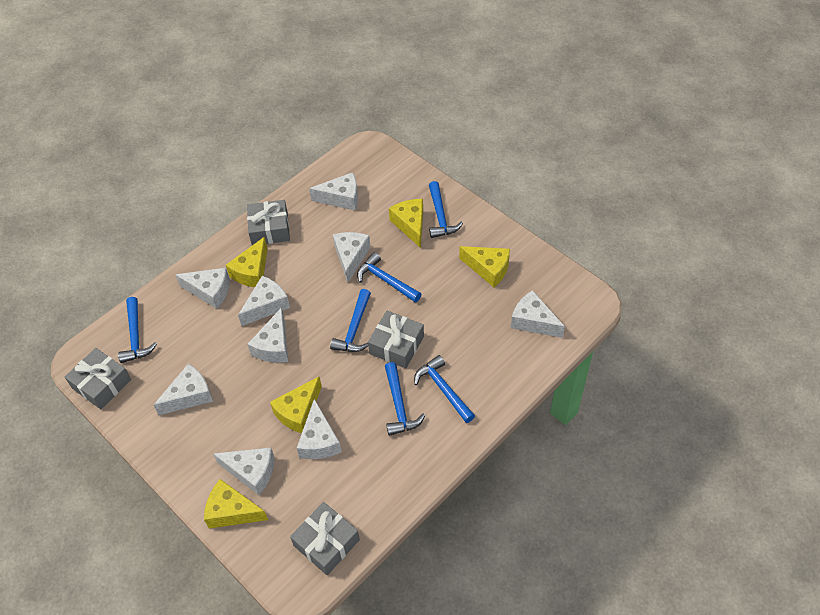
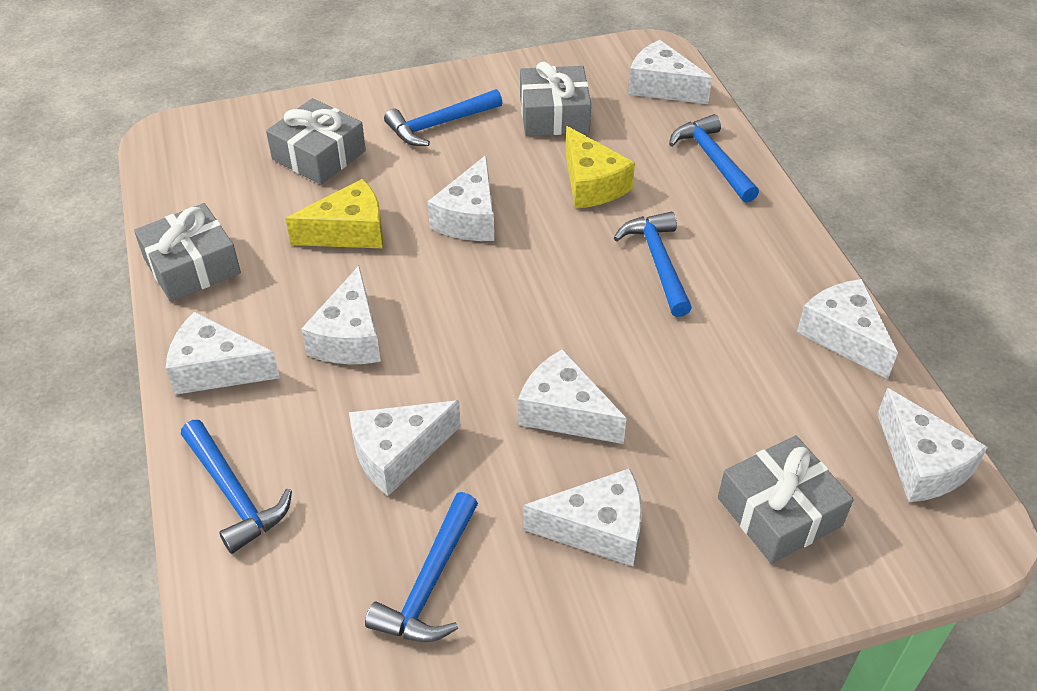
blue hammer: 6 -> 5
yellow cheese: 5 -> 2

